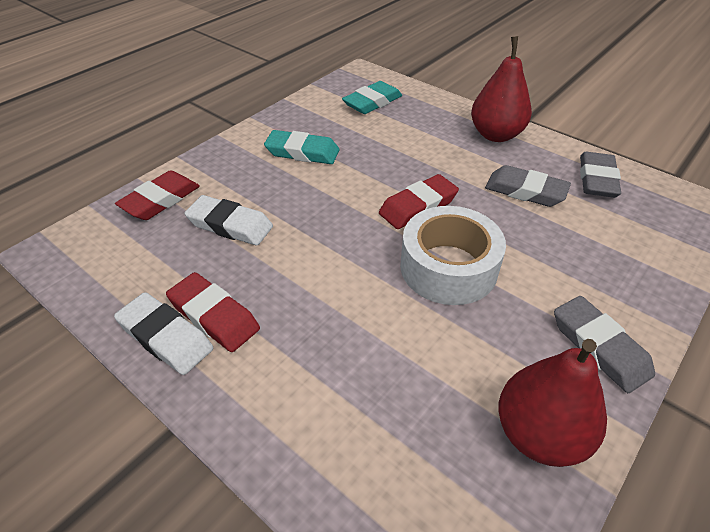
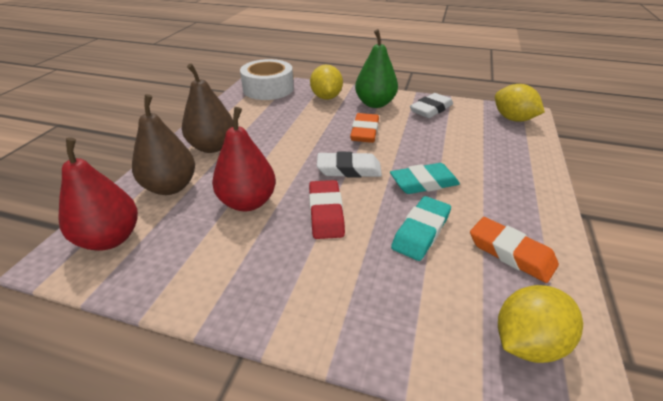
brown pear: 0 -> 2
green pear: 0 -> 1
grey eraser: 3 -> 0
orange eraser: 0 -> 2
red eraser: 3 -> 1
yellow lemon: 0 -> 3

